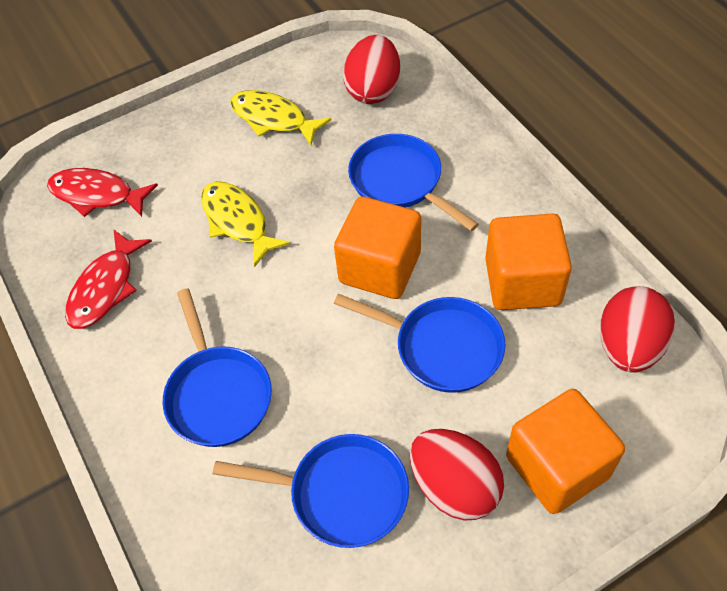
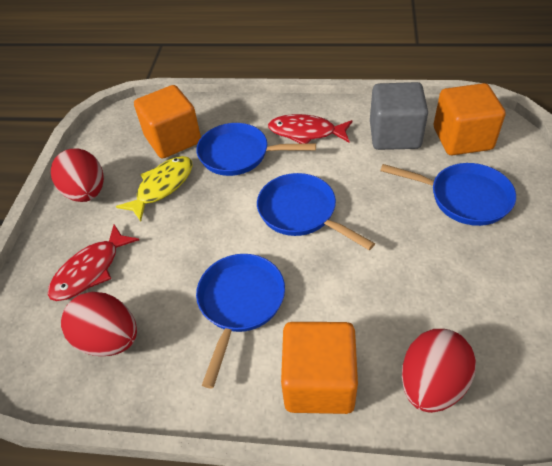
grey cube: 0 -> 1
yellow fish: 2 -> 1

